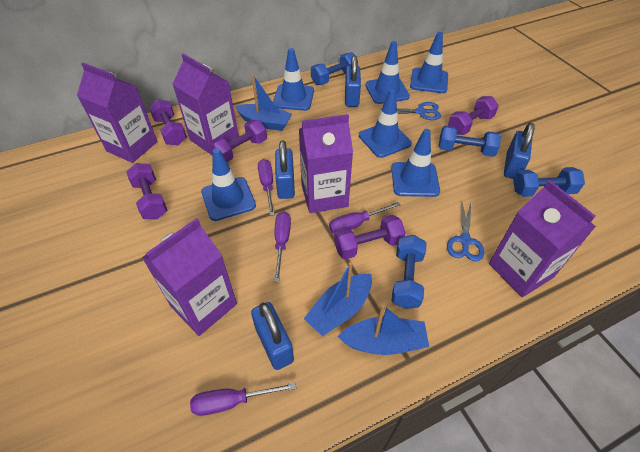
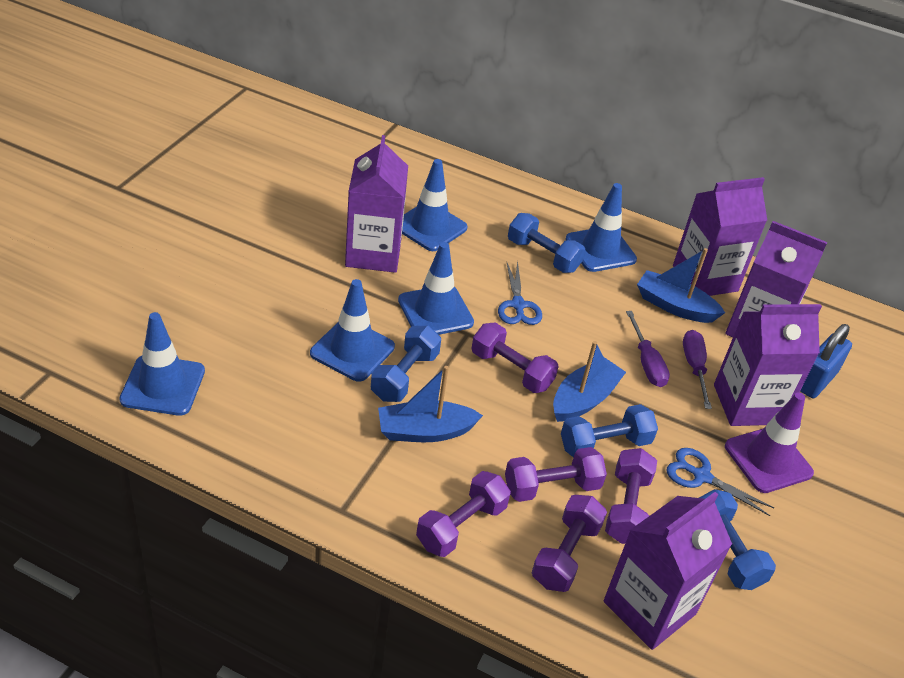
blue padlock: 4 -> 1
blue traffic cone: 6 -> 5
purple screwdriver: 4 -> 2
purple traffic cone: 0 -> 1

